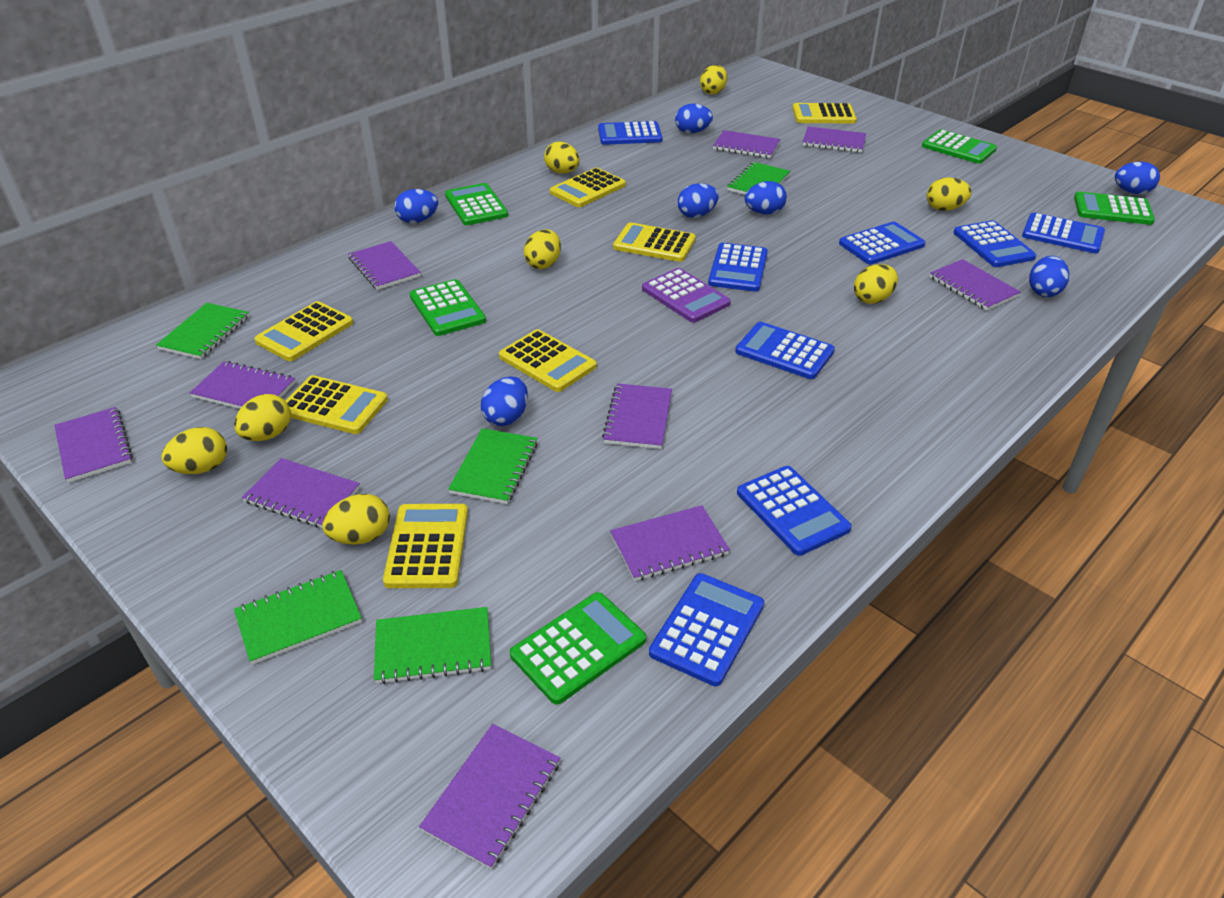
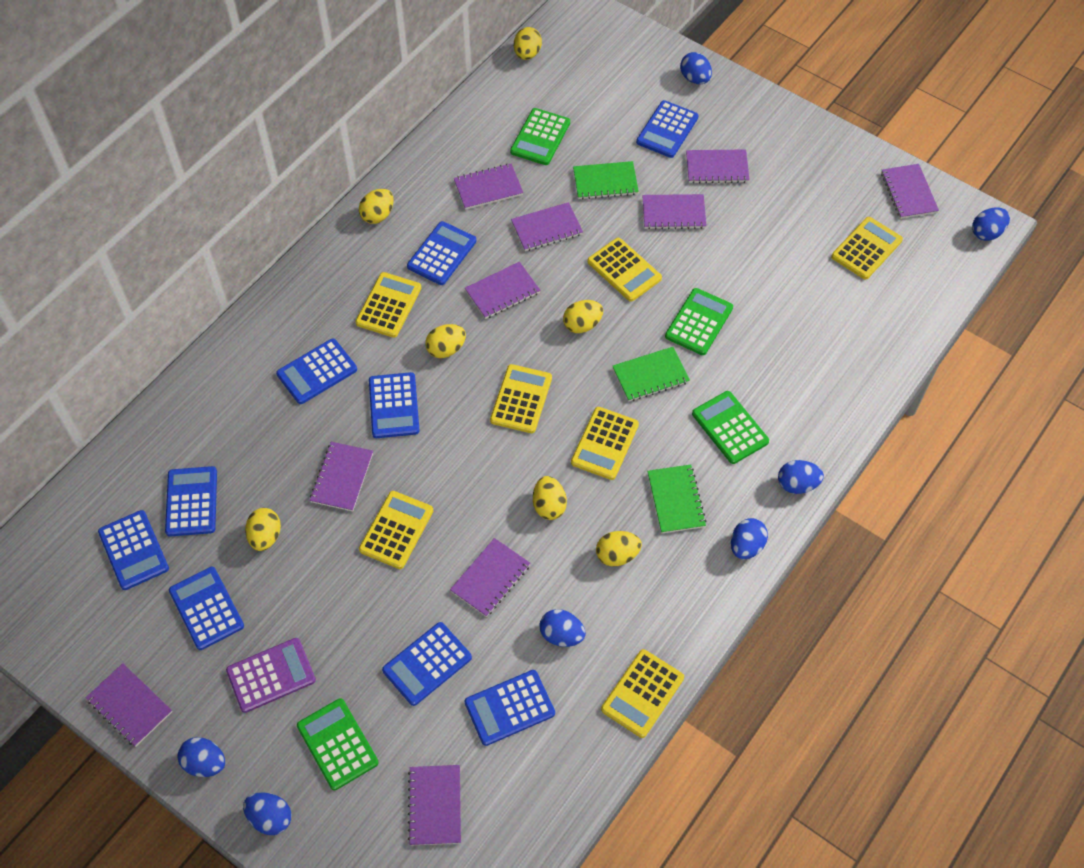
blue calculator: 8 -> 9
green calculator: 5 -> 4
green notebook: 5 -> 3
yellow egg: 8 -> 7

